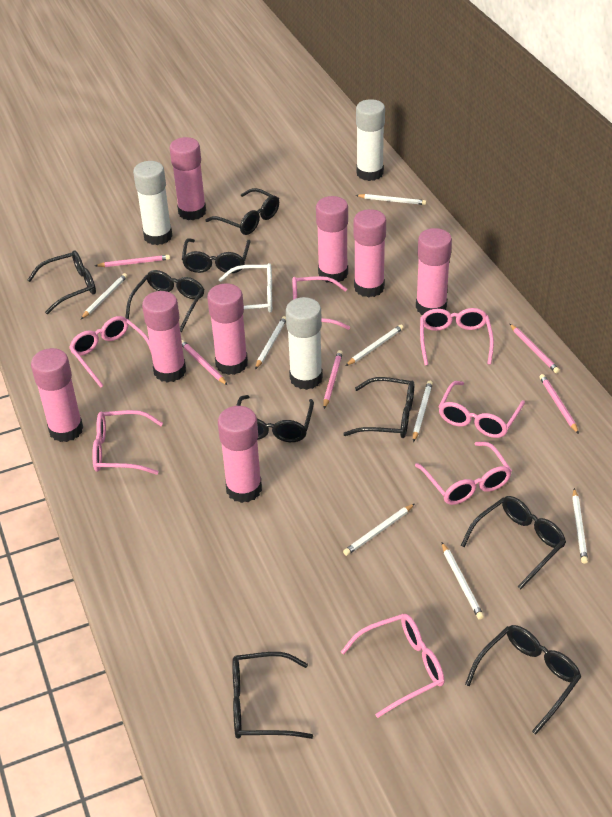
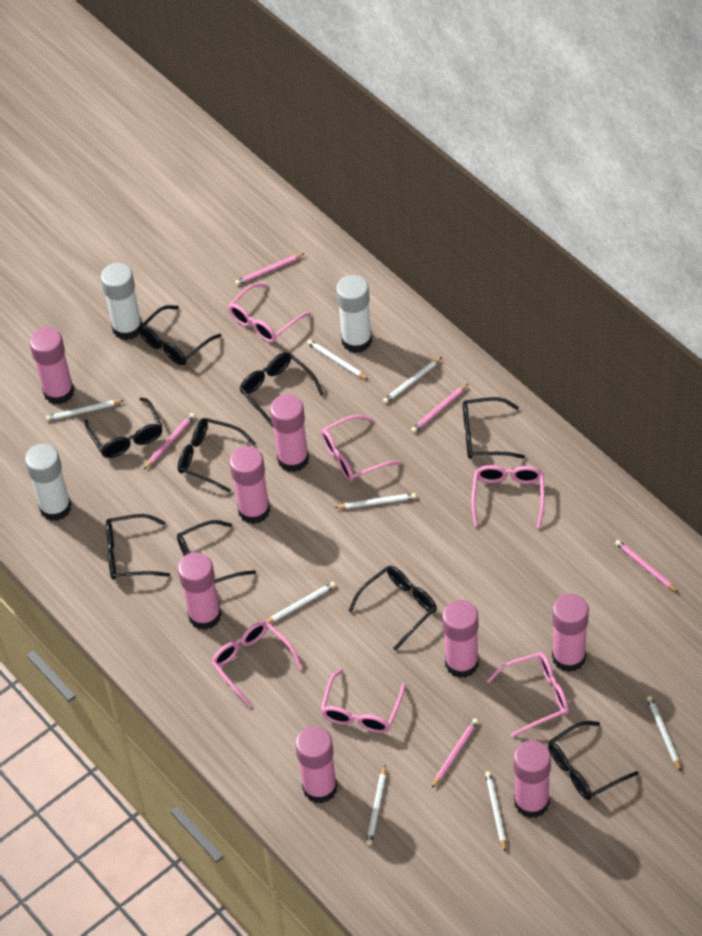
pink glasses: 7 -> 6
white glasses: 1 -> 0

